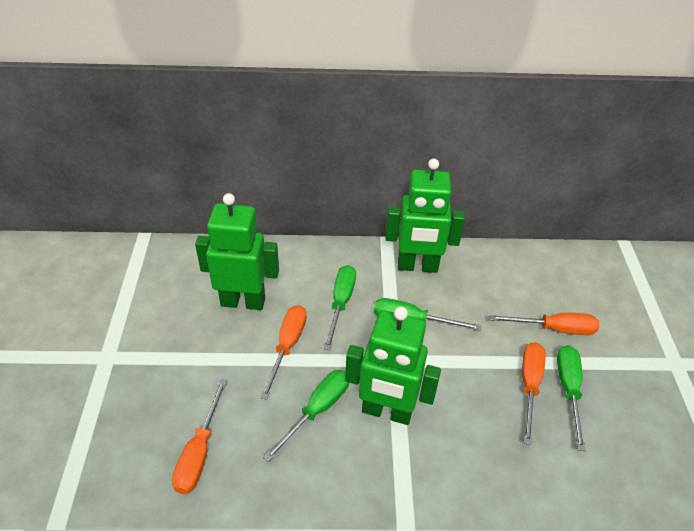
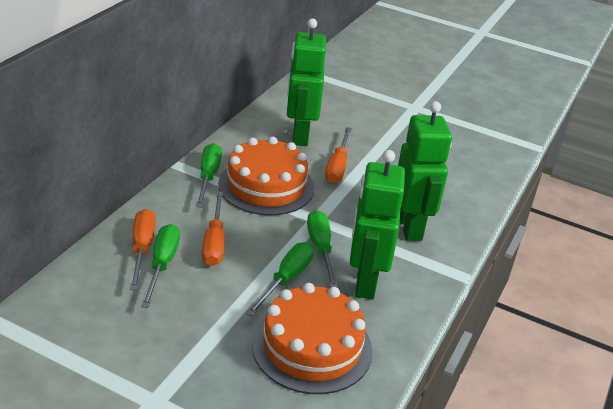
orange cake: 0 -> 2
orange screwdriver: 4 -> 3

